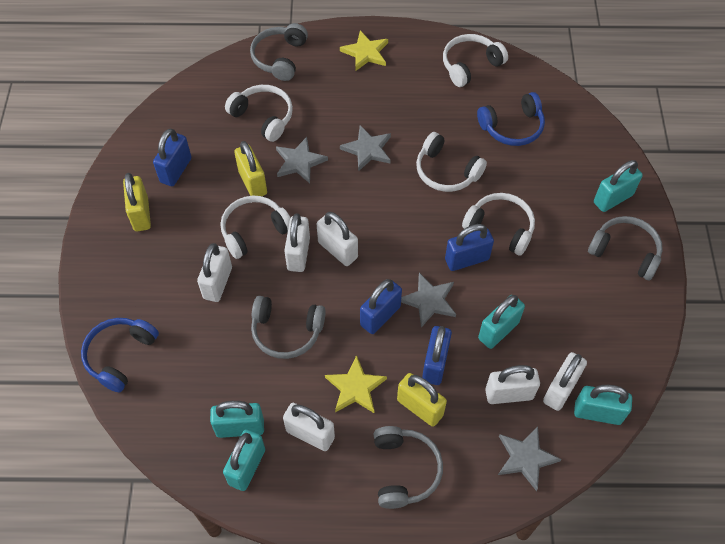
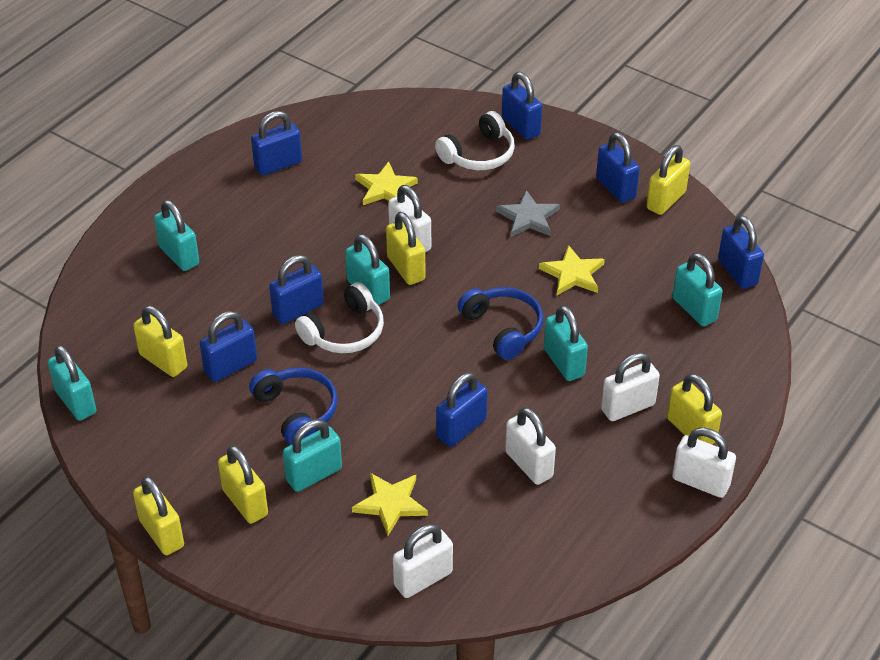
blue padlock: 4 -> 7
grey headphones: 4 -> 0
grey star: 4 -> 1
turquoise padlock: 5 -> 6
white headphones: 5 -> 2
white padlock: 6 -> 5
yellow padlock: 3 -> 6
yellow star: 2 -> 3

